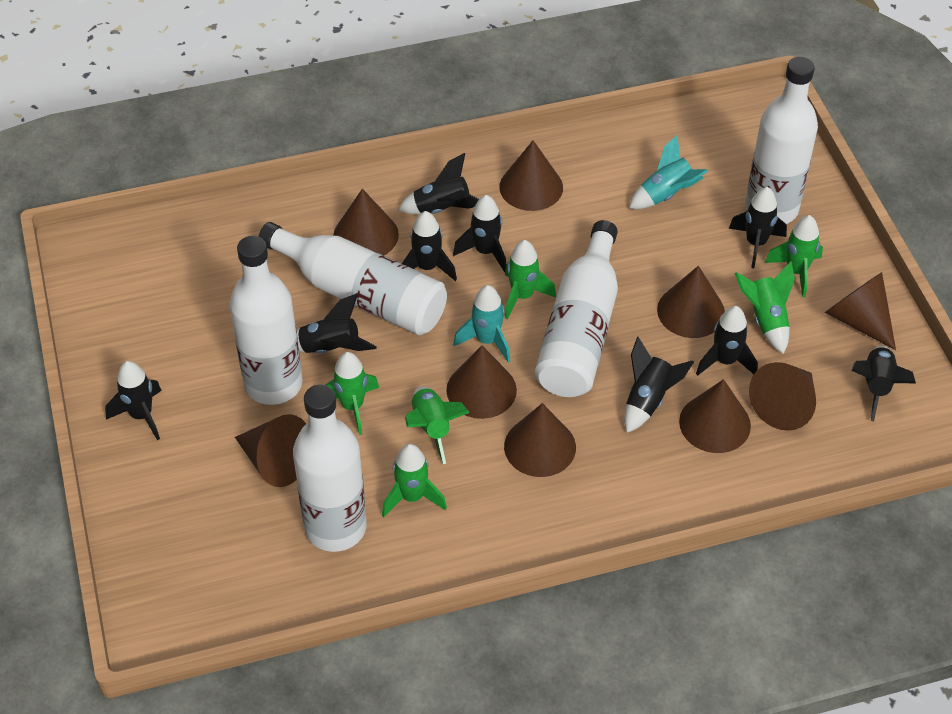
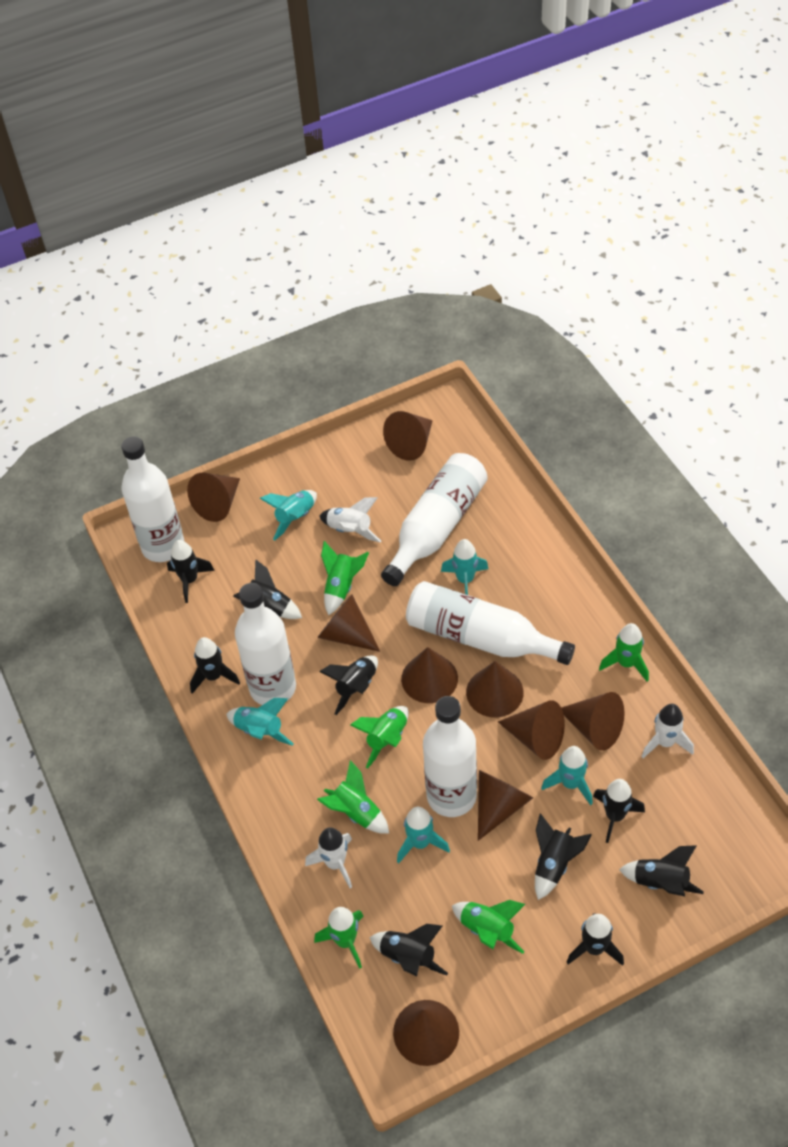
turquoise rocket: 2 -> 5
white rocket: 0 -> 3

